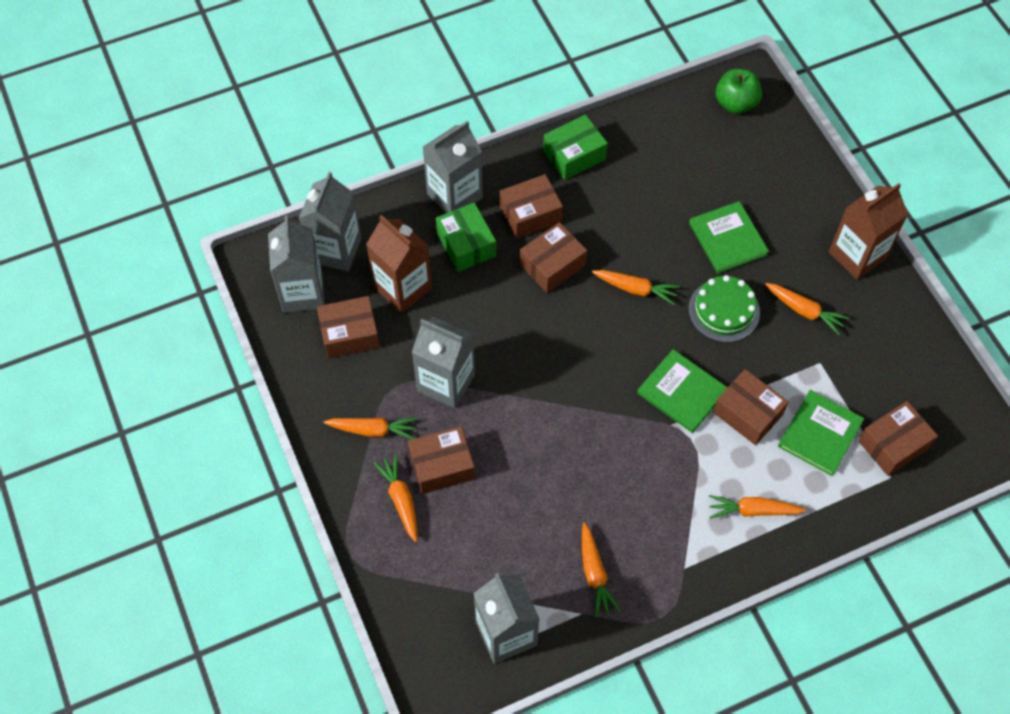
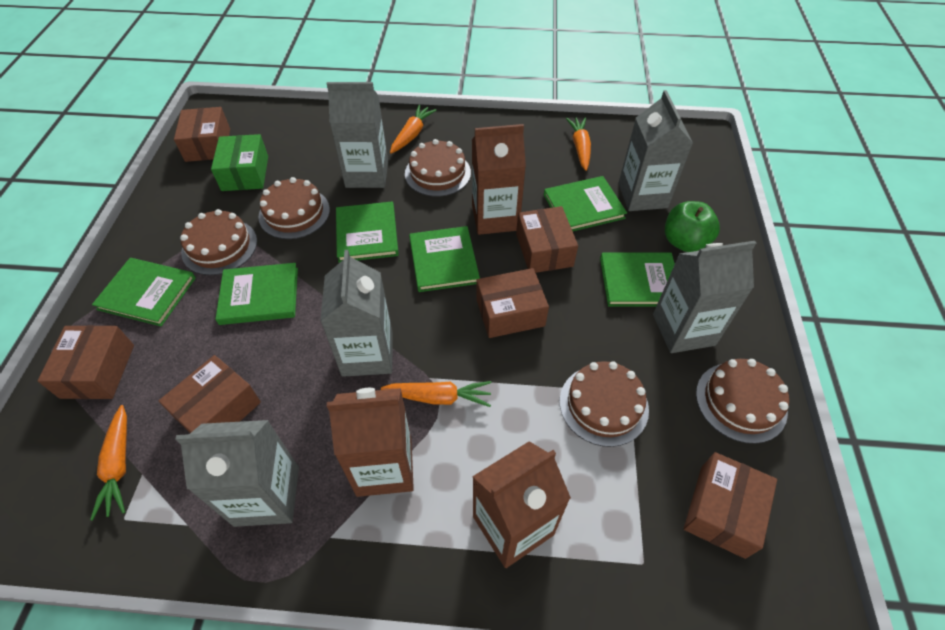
brown cake: 0 -> 5
brown carton: 2 -> 3
green book: 3 -> 6
green box: 2 -> 1
green cake: 1 -> 0
orange carrot: 6 -> 4

